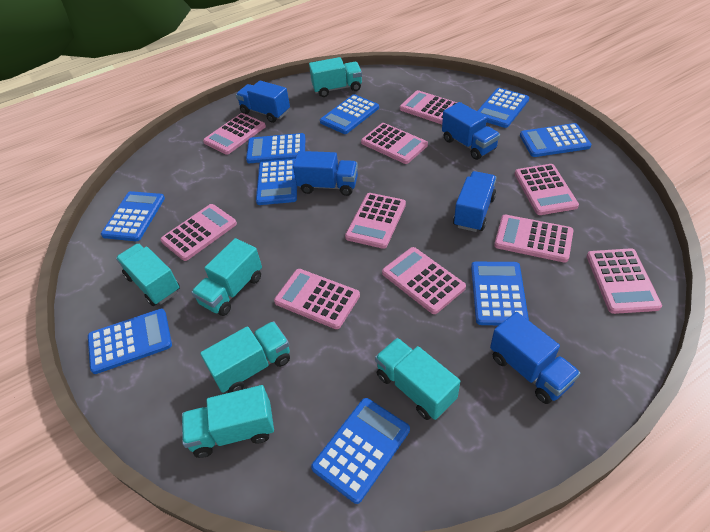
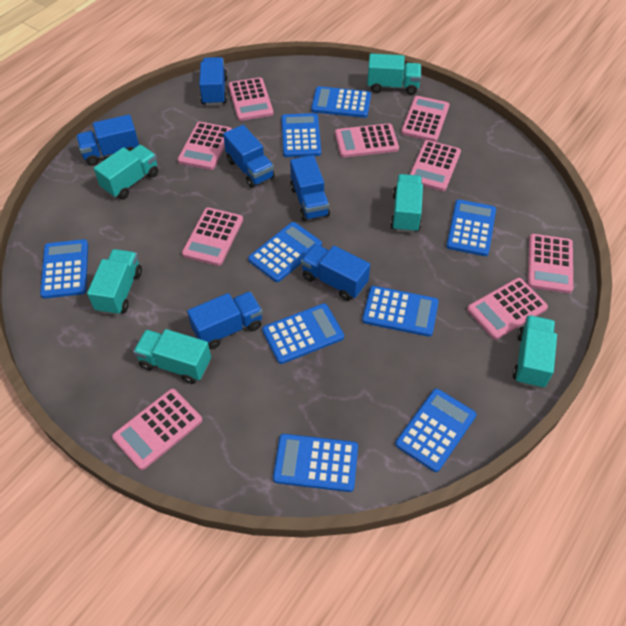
blue truck: 5 -> 6
pink calculator: 10 -> 9

